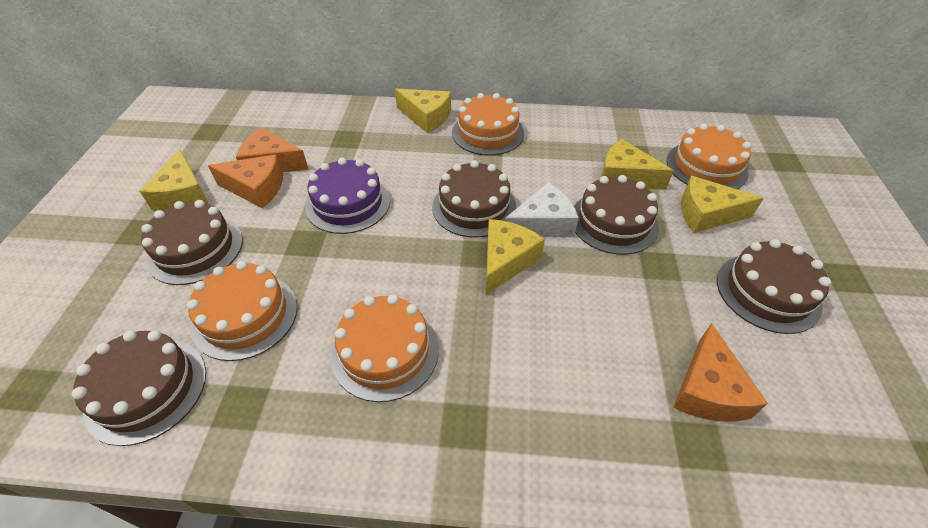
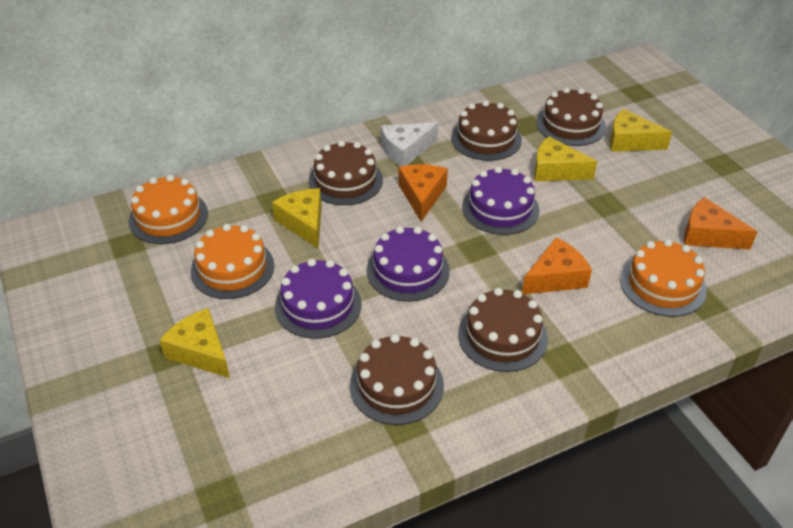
orange cake: 4 -> 3
purple cake: 1 -> 3
yellow cheese: 5 -> 4

